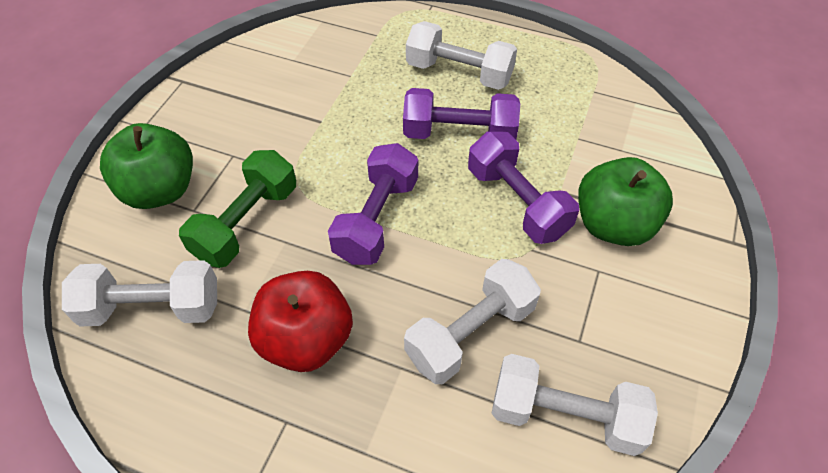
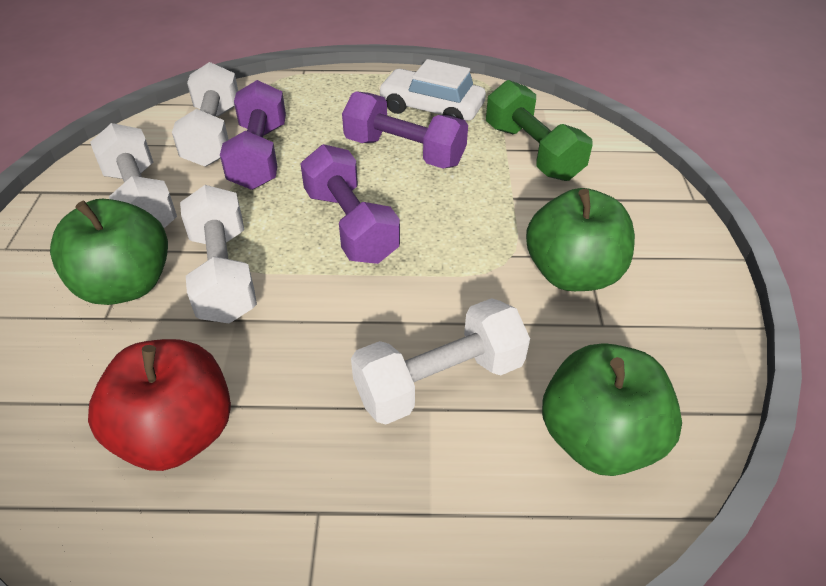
green apple: 2 -> 3
white car: 0 -> 1

